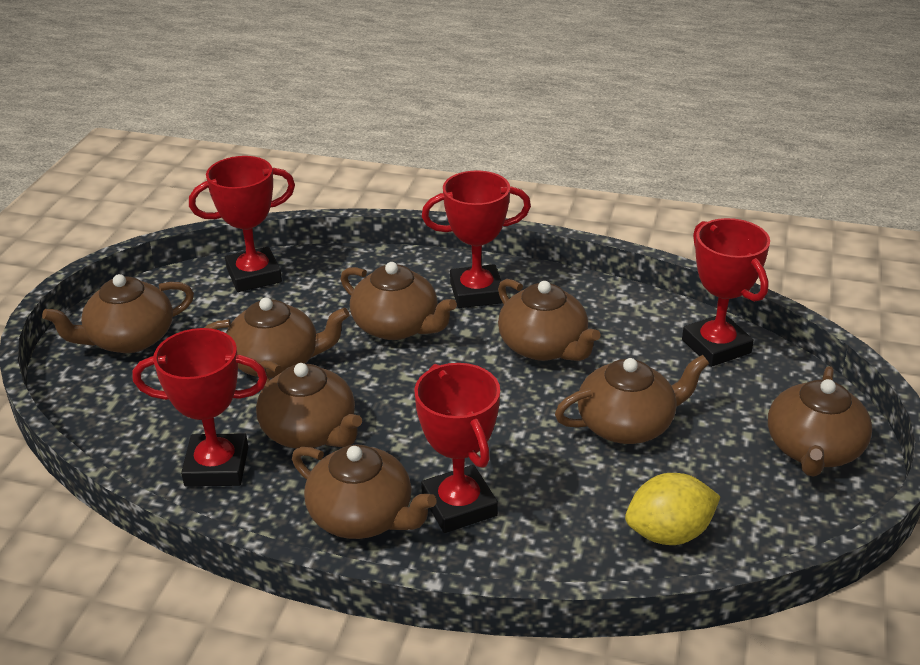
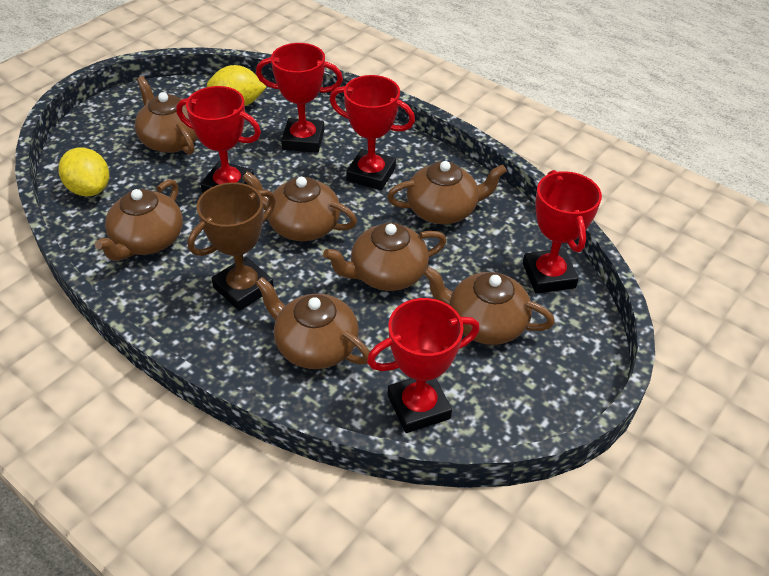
brown teapot: 8 -> 7
brown trophy: 0 -> 1
yellow lemon: 1 -> 2

